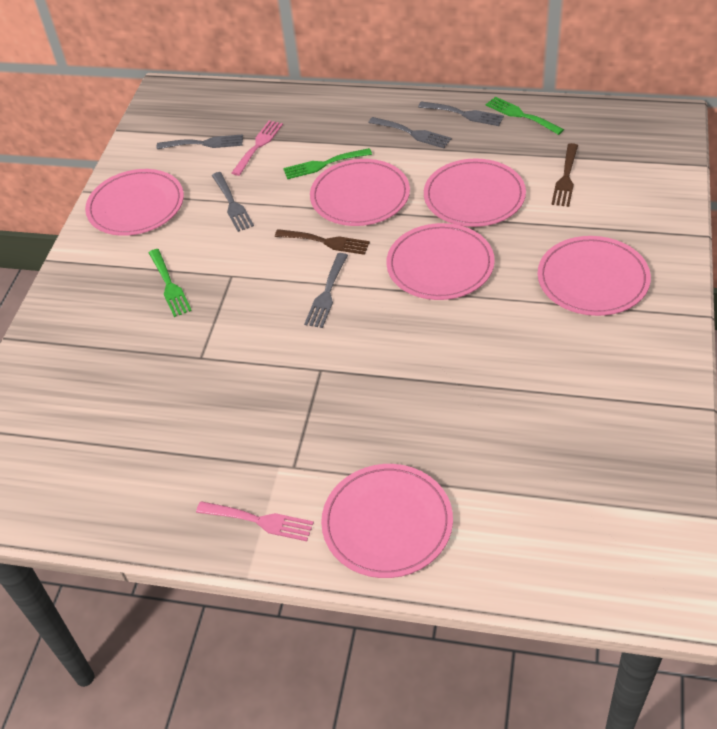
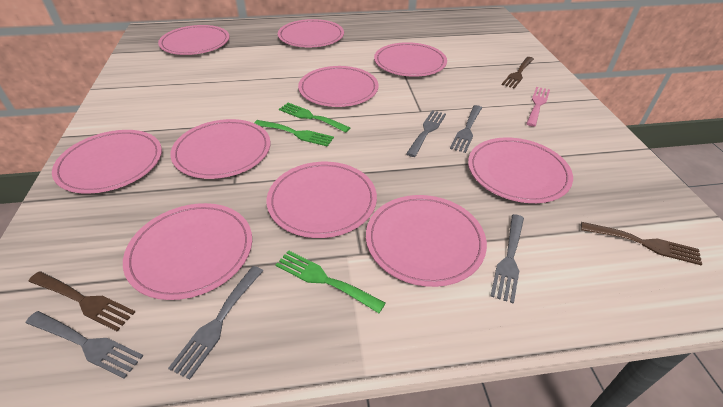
brown fork: 2 -> 3
pink fork: 2 -> 1
pink plate: 6 -> 10

